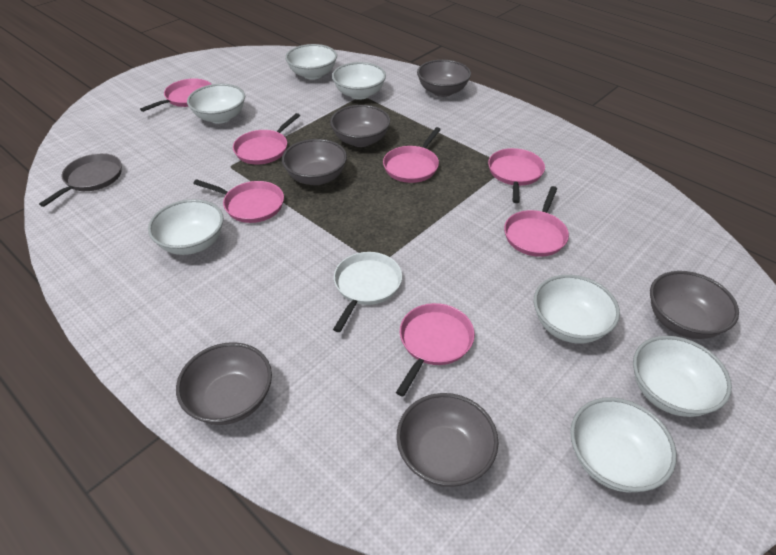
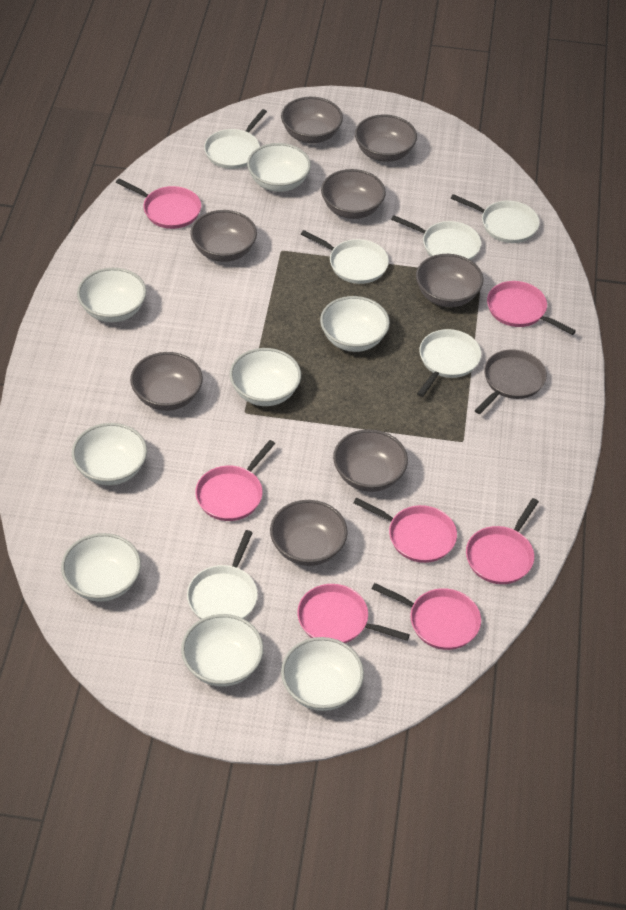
grey bowl: 6 -> 8
white bowl: 7 -> 8
white pan: 1 -> 6

